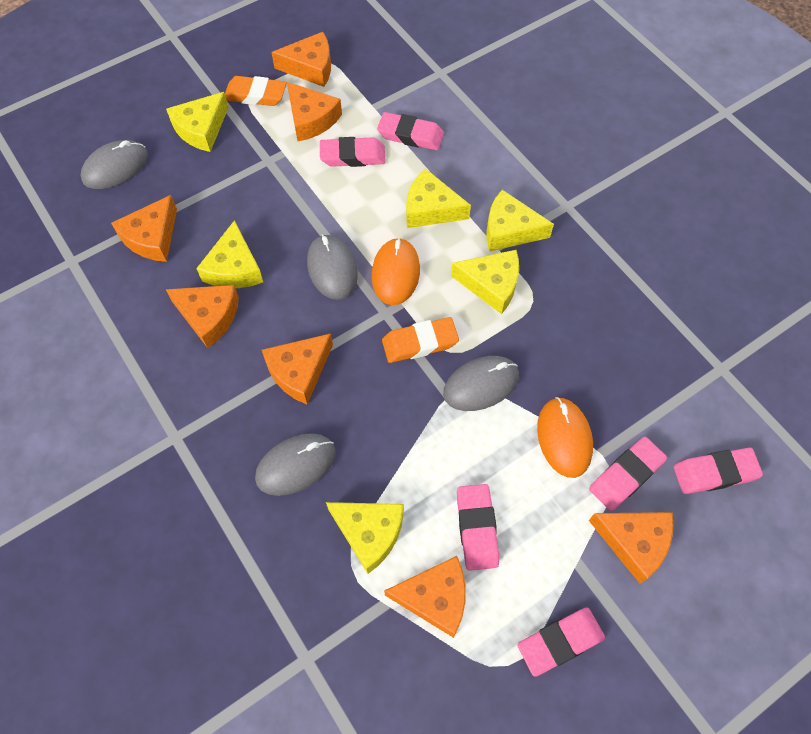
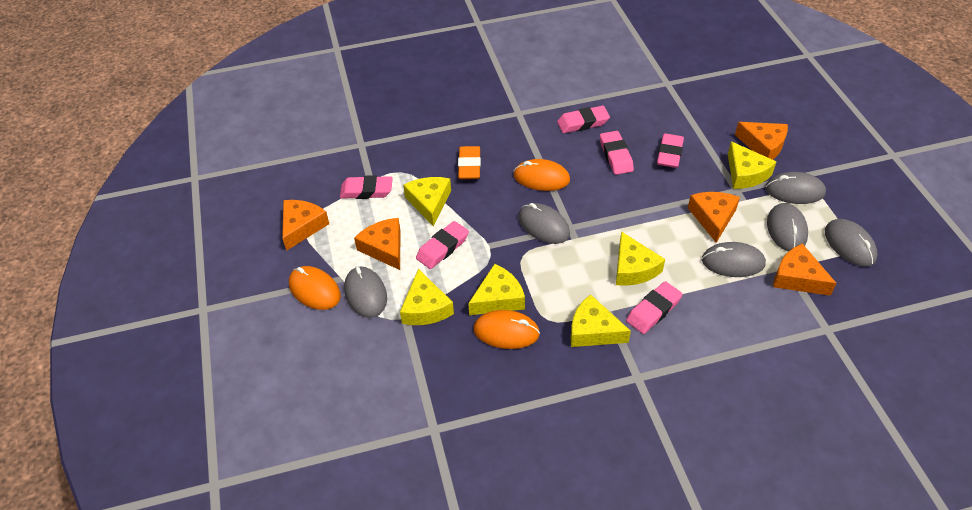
grey mouse: 4 -> 6
orange cheese: 7 -> 5
orange eraser: 2 -> 1
orange mouse: 2 -> 3

